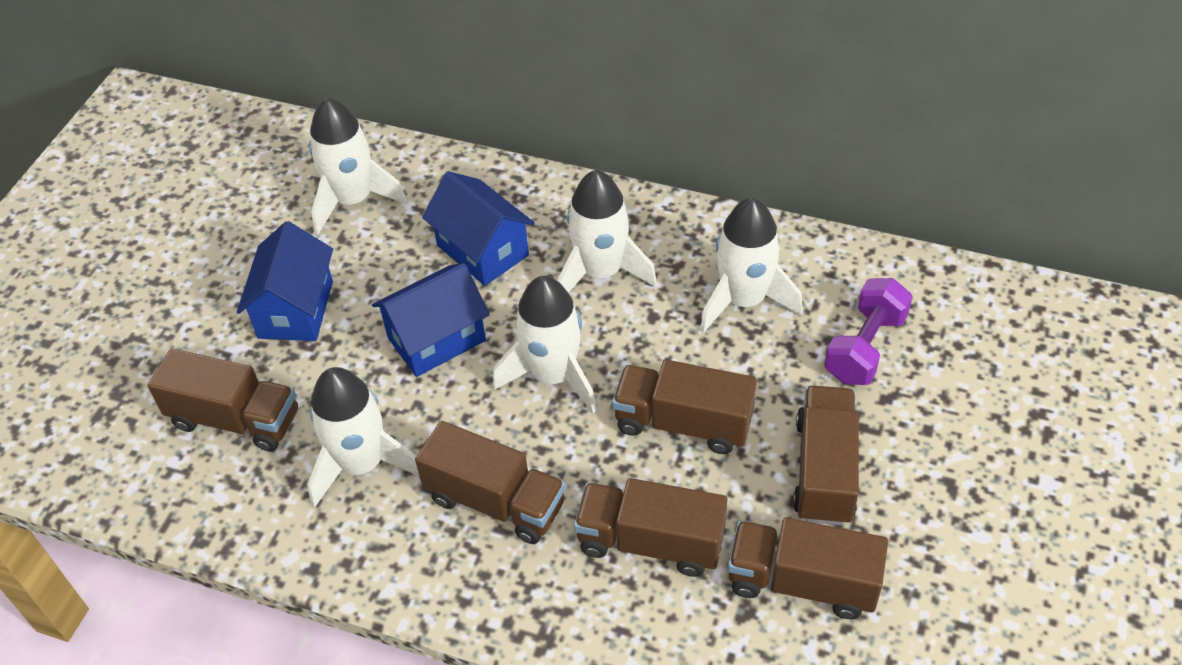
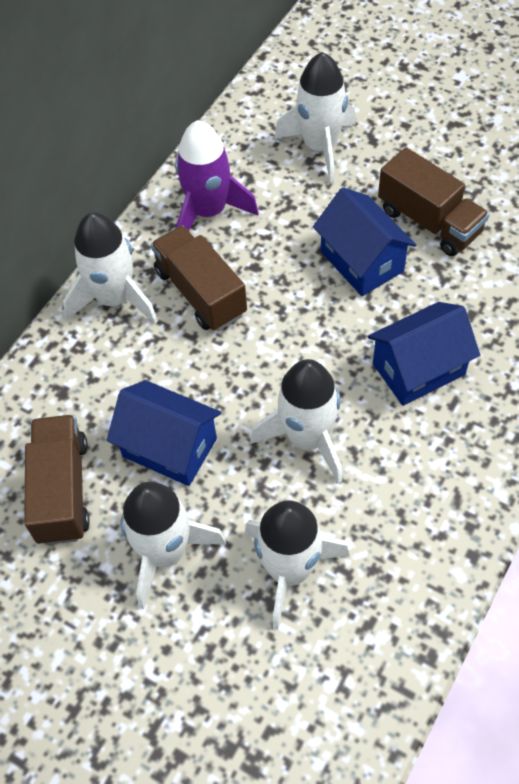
brown truck: 6 -> 3
purple dumbbell: 1 -> 0
purple rocket: 0 -> 1

